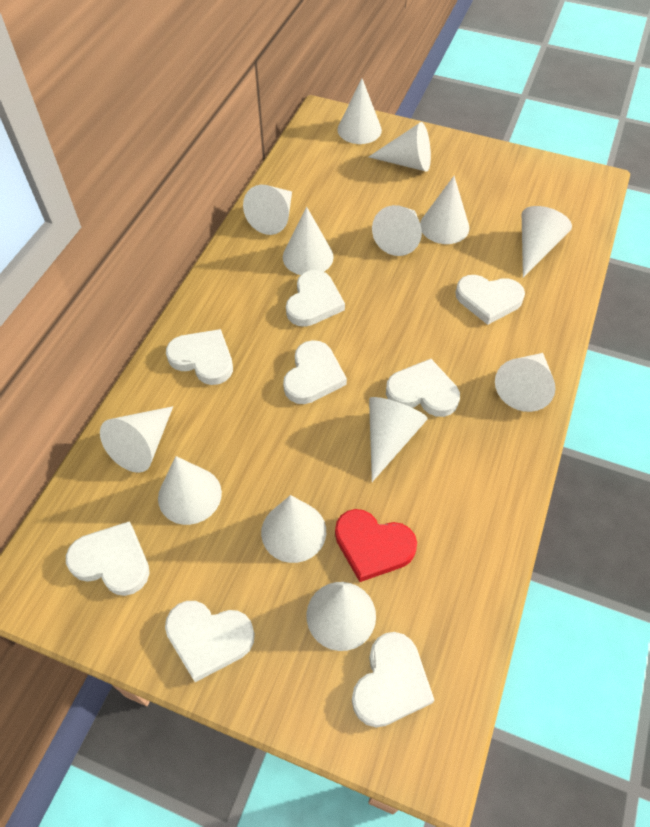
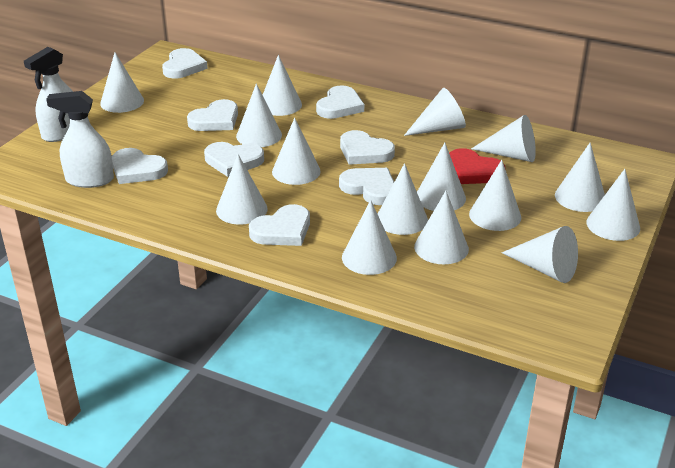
white cone: 13 -> 15
white spray bottle: 0 -> 2

